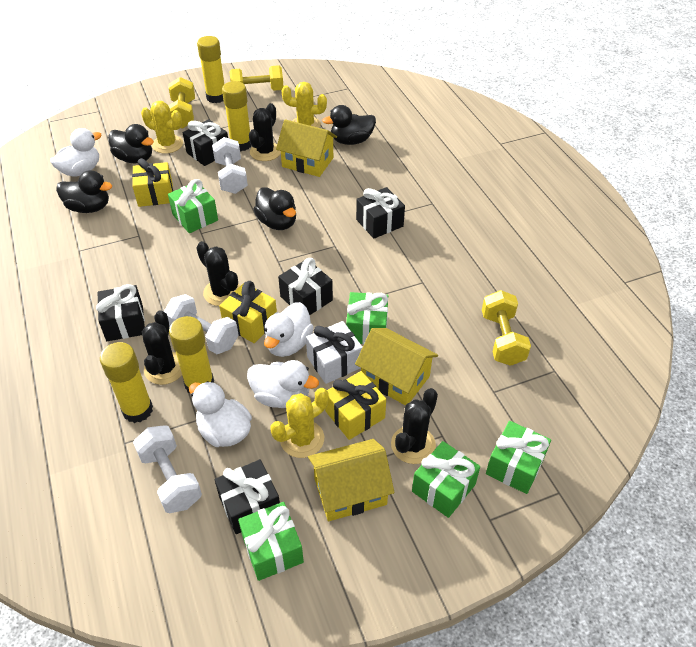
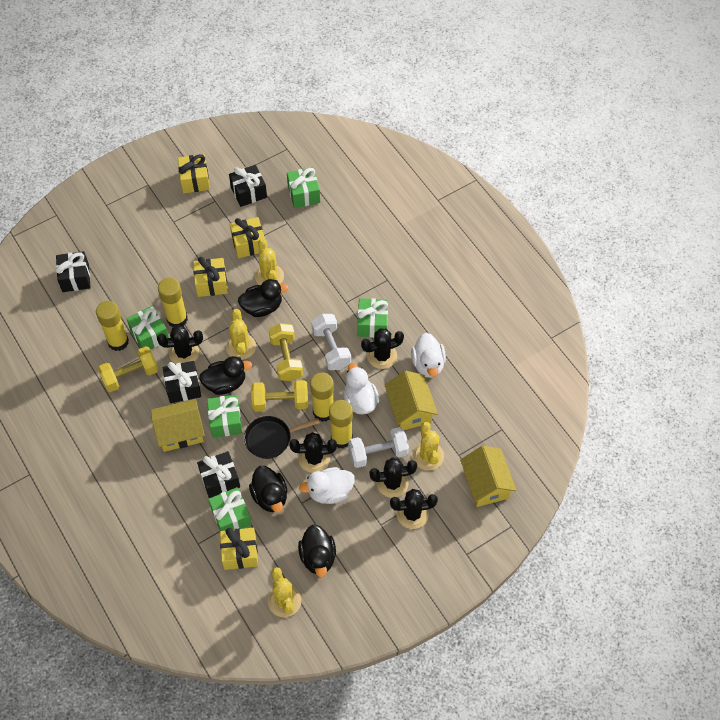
black cactus: 4 -> 5
black gift: 5 -> 4
black pan: 0 -> 1
white duck: 4 -> 3
white dumbbell: 3 -> 2
white gift: 1 -> 0
yellow cactus: 3 -> 4
yellow gift: 3 -> 4

